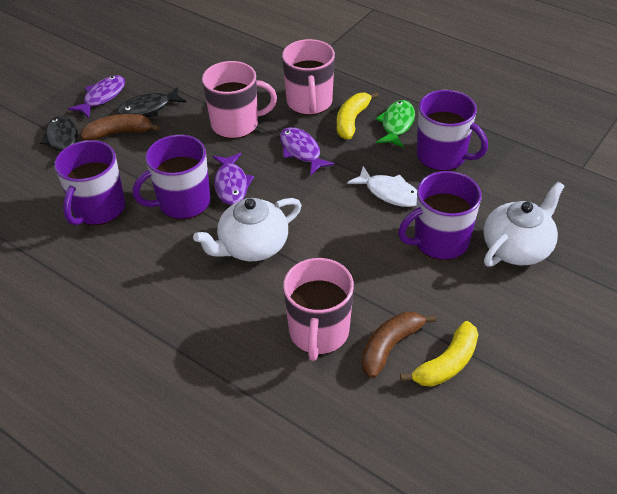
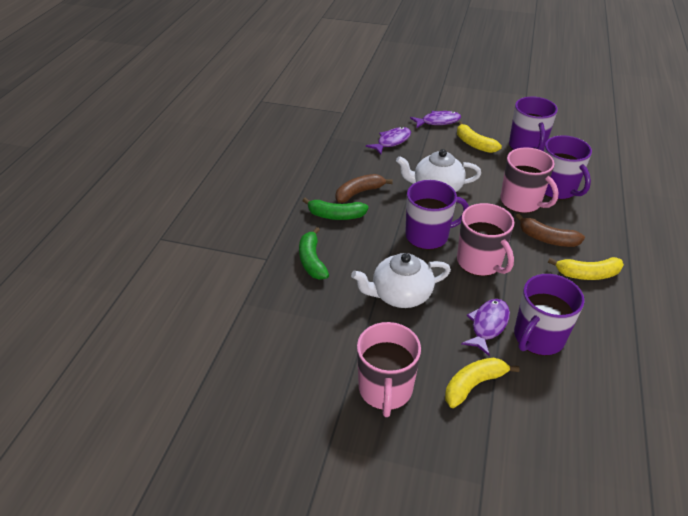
black fish: 2 -> 0
green banana: 0 -> 2
green fish: 1 -> 0
white fish: 1 -> 0
yellow banana: 2 -> 3

